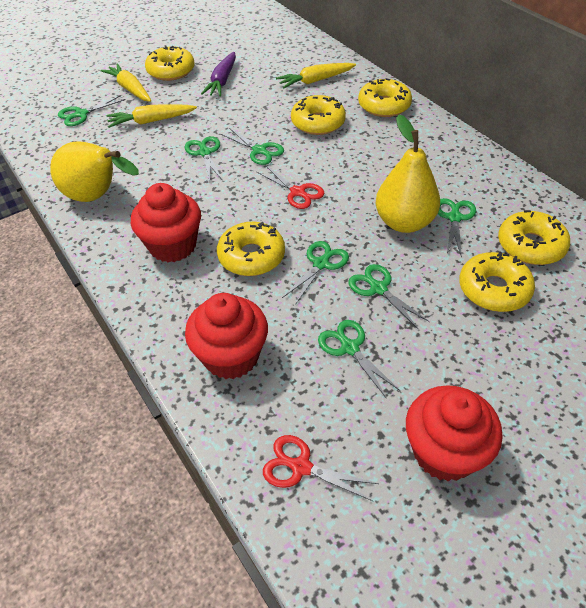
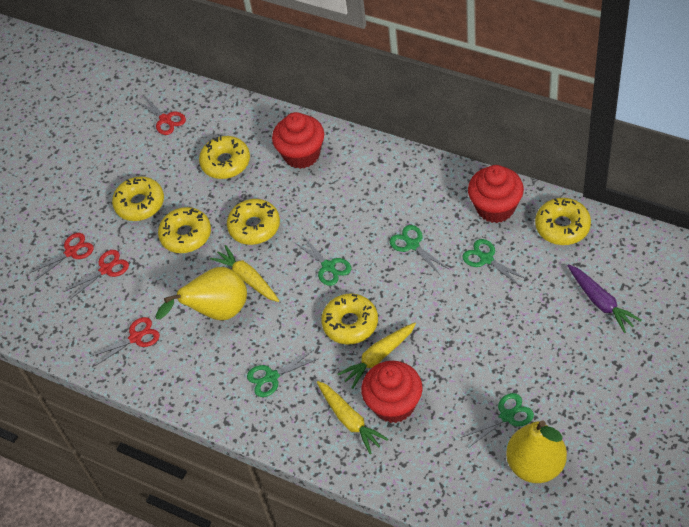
green scissors: 7 -> 5
red scissors: 2 -> 4

